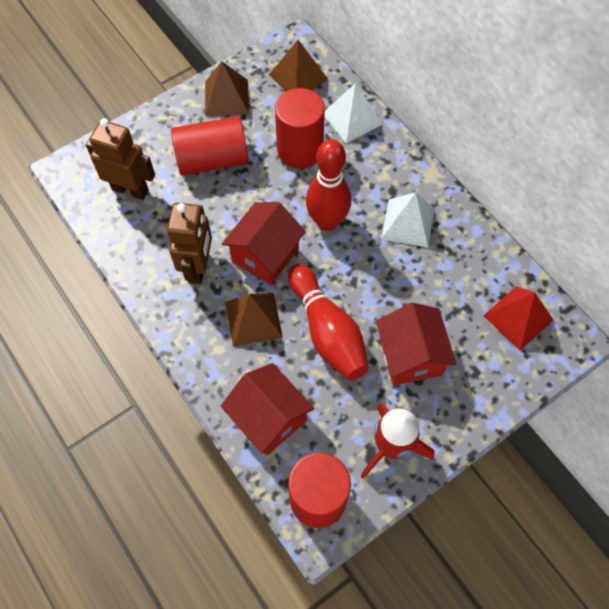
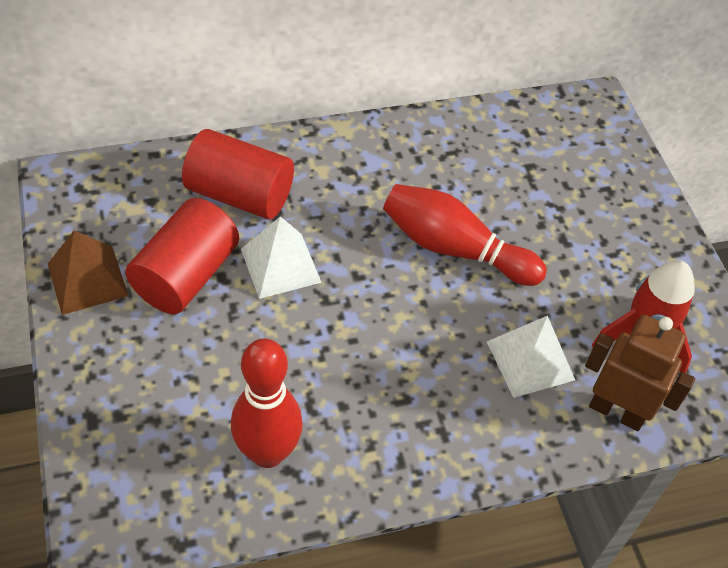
brown pyramid: 3 -> 1
brown robot: 2 -> 1
red cylinder: 3 -> 2
red house: 3 -> 0
red pyramid: 1 -> 0

